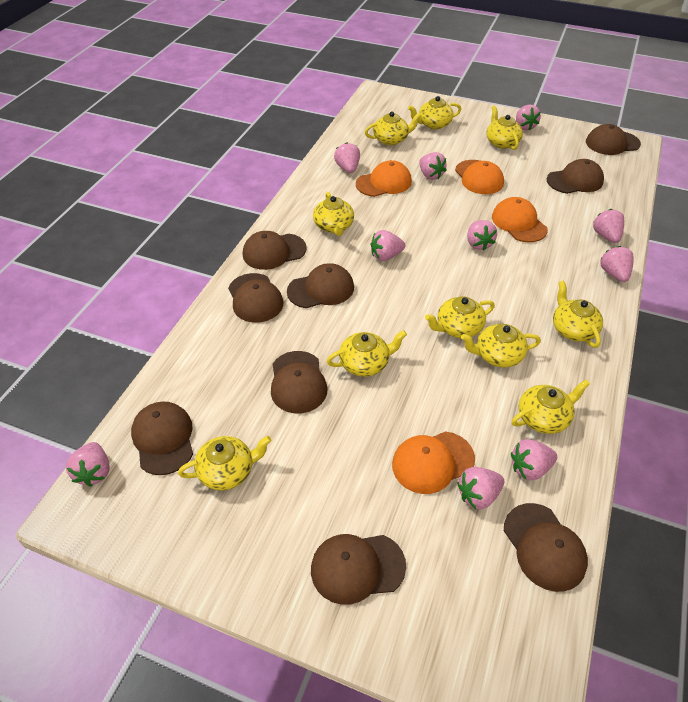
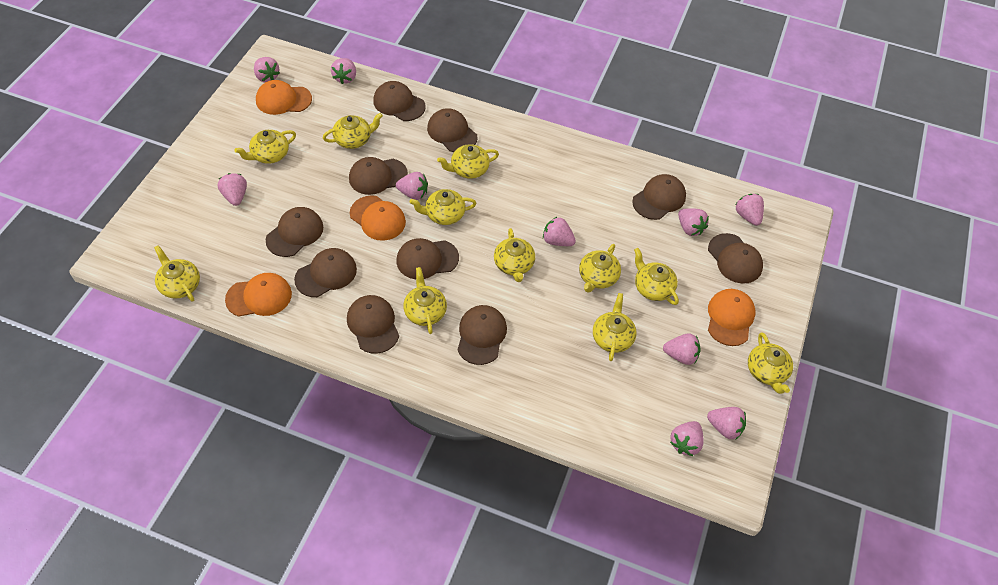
brown cap: 9 -> 10
yellow teapot: 10 -> 11

